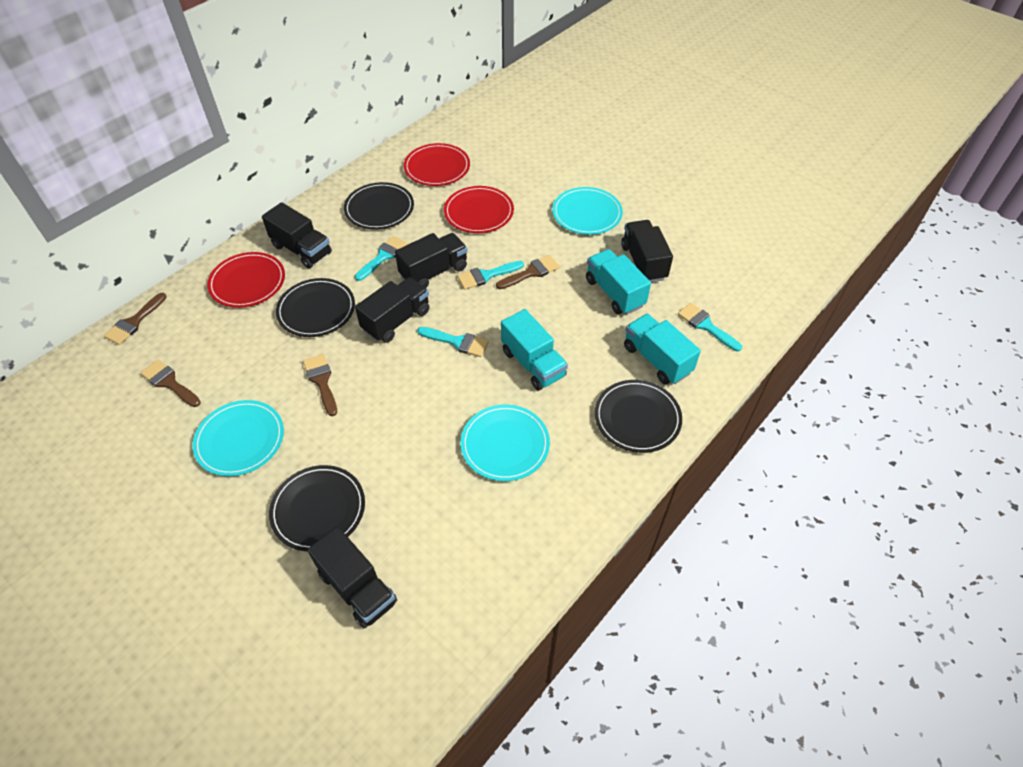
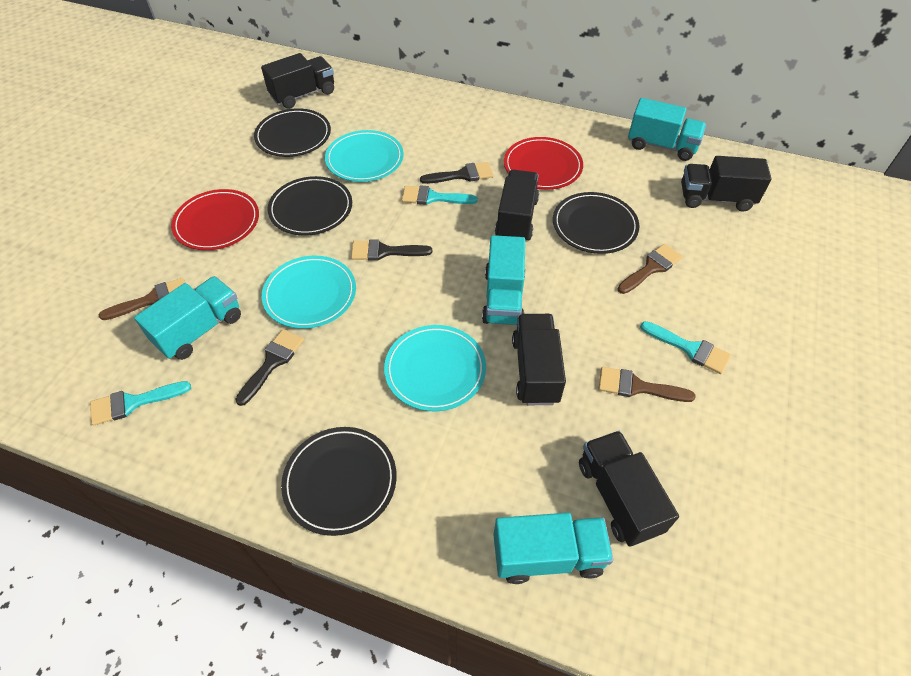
black brush: 0 -> 3
brown brush: 4 -> 3
red plate: 3 -> 2
turquoise brush: 4 -> 3
turquoise truck: 3 -> 4

